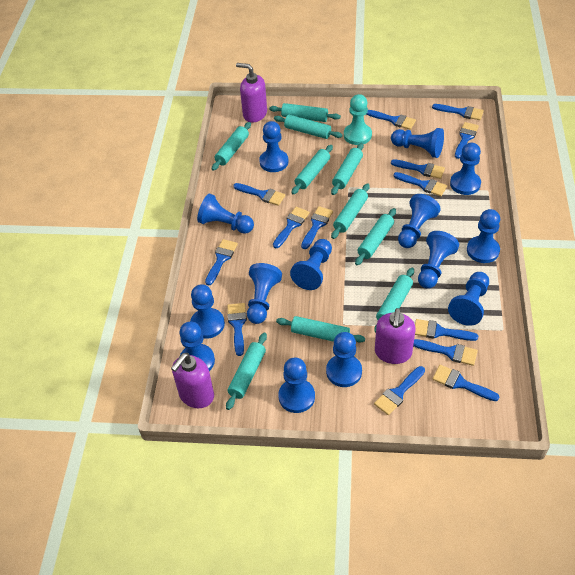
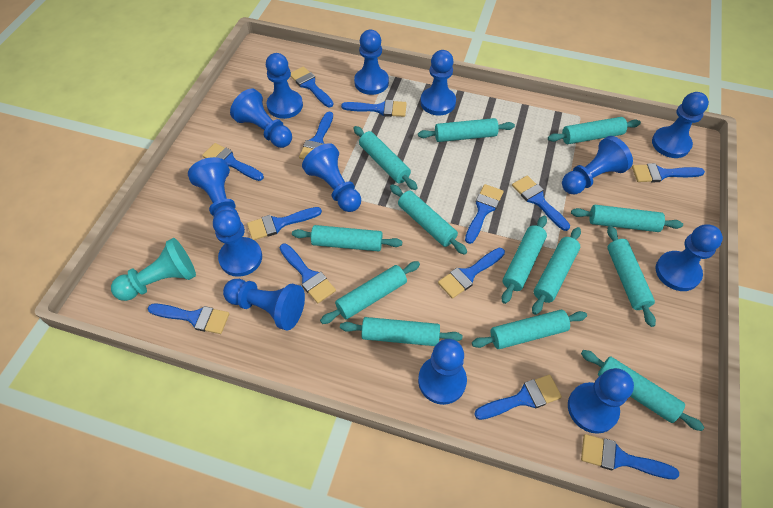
blue brush: 14 -> 13
blue pawn: 14 -> 13
purple soap dispenser: 3 -> 0
turquoise rolling pin: 10 -> 13

